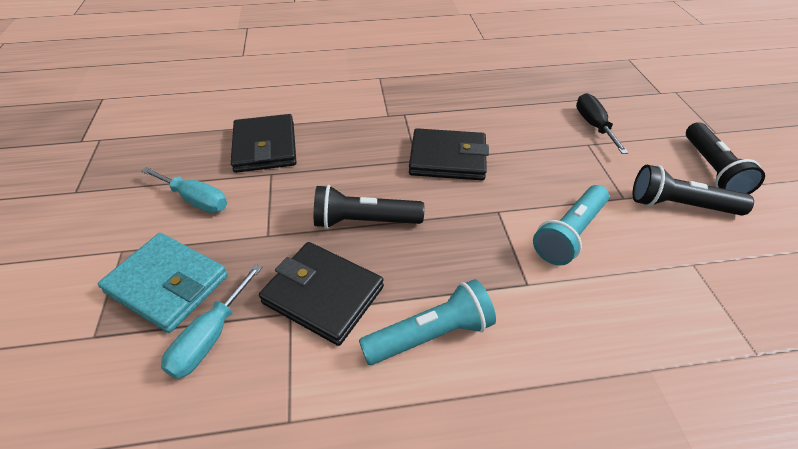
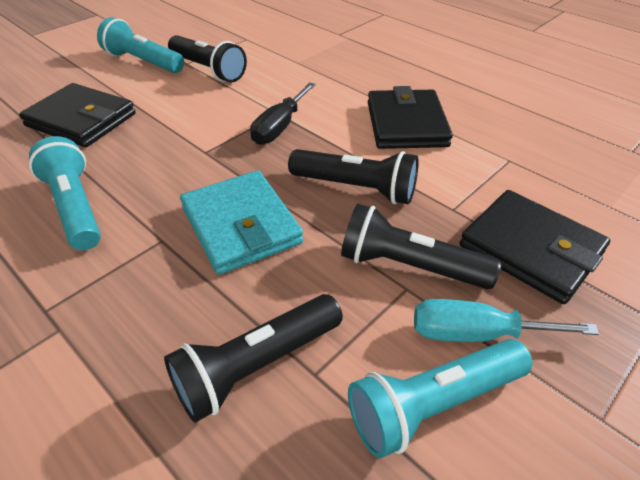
black flashlight: 3 -> 4
turquoise flashlight: 2 -> 3
turquoise screwdriver: 2 -> 1

